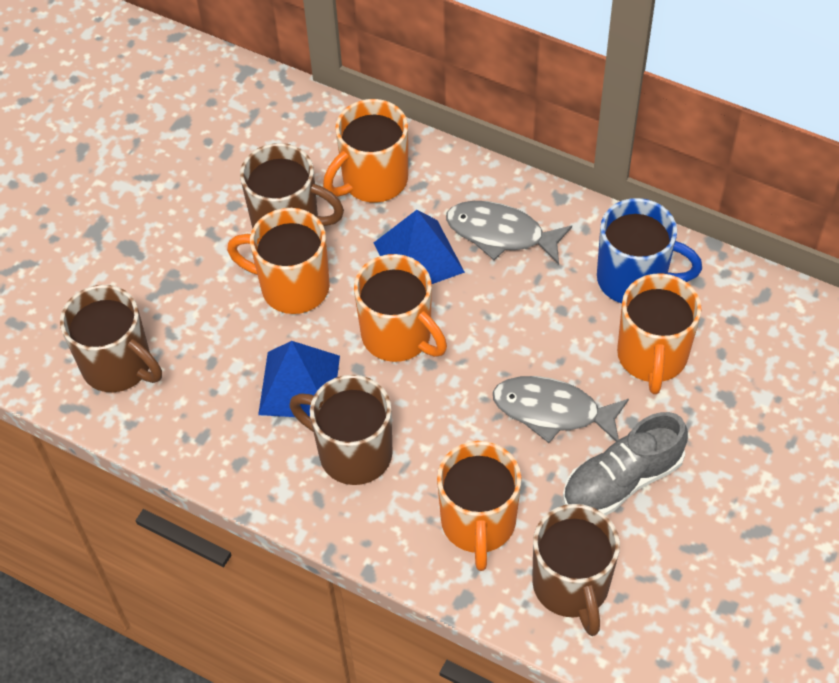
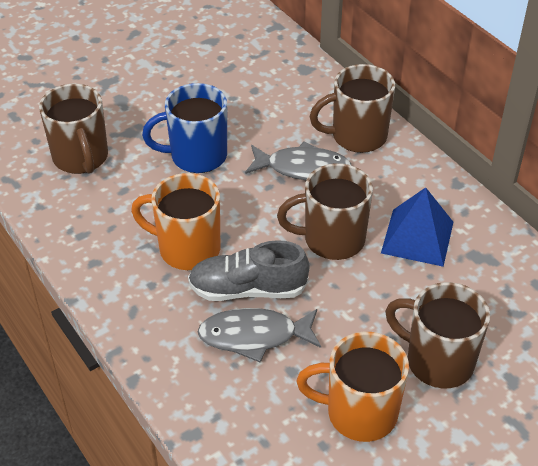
blue pyramid: 2 -> 1
orange mug: 5 -> 2

